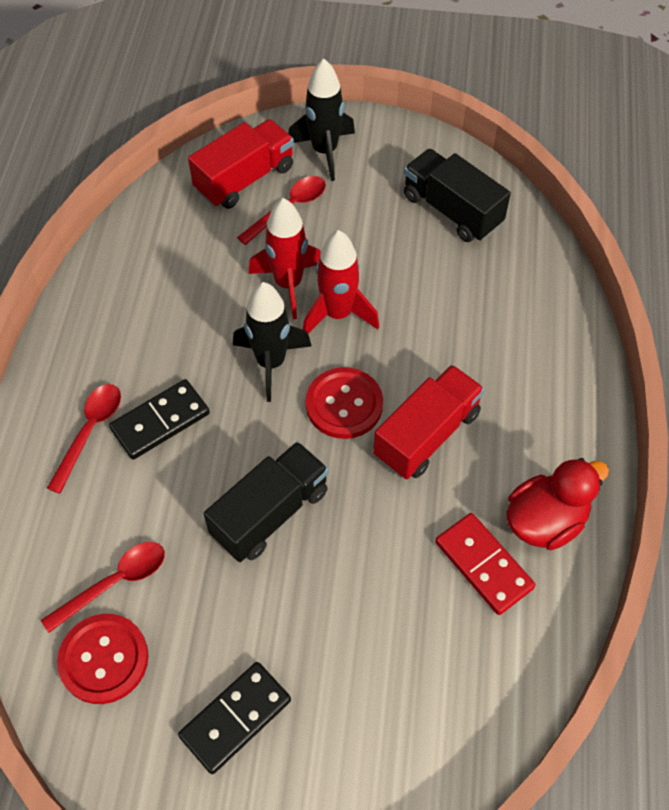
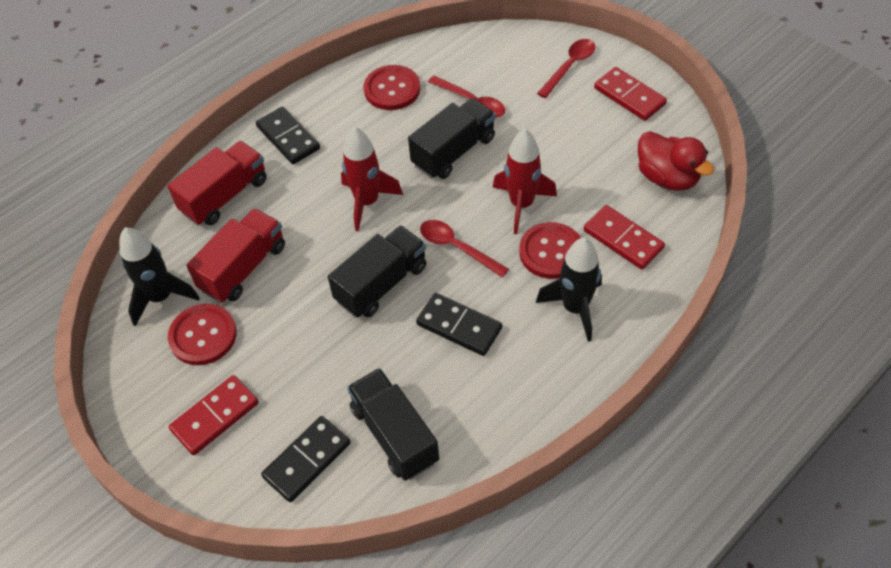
black domino: 2 -> 3
black truck: 2 -> 3
red button: 2 -> 3
red domino: 1 -> 3

